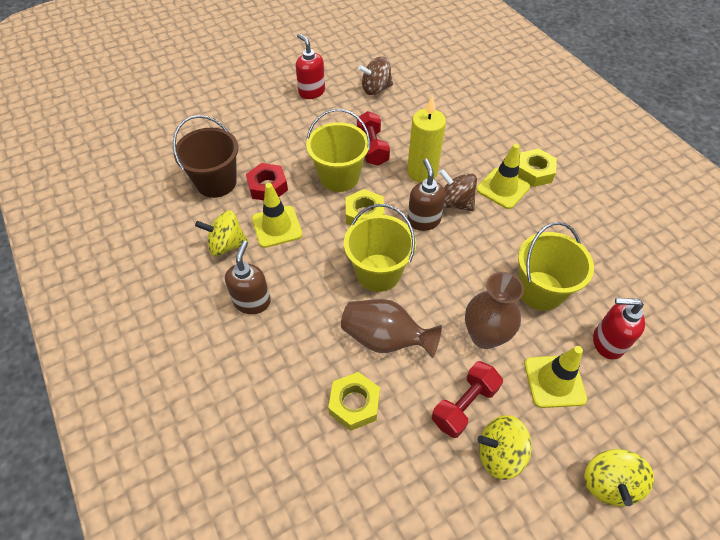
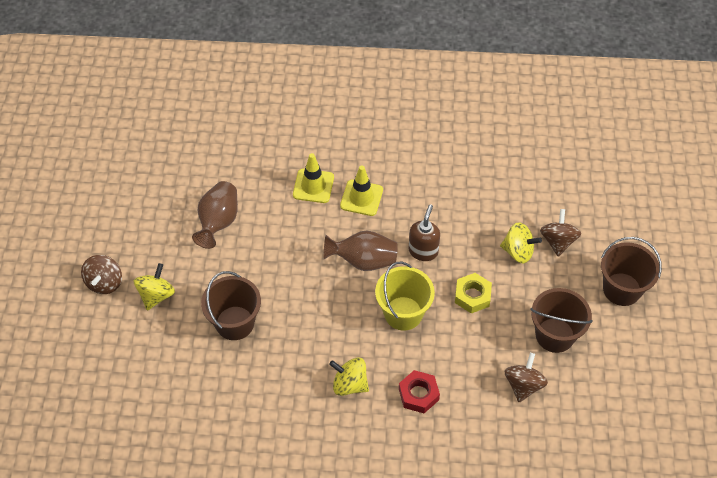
brown bucket: 1 -> 3
brown soap dispenser: 2 -> 1
brown spinning top: 2 -> 3
red dumbbell: 2 -> 0
red soap dispenser: 2 -> 0
yellow bucket: 3 -> 1
yellow candle: 1 -> 0
yellow nut: 3 -> 1
yellow traffic cone: 3 -> 2

